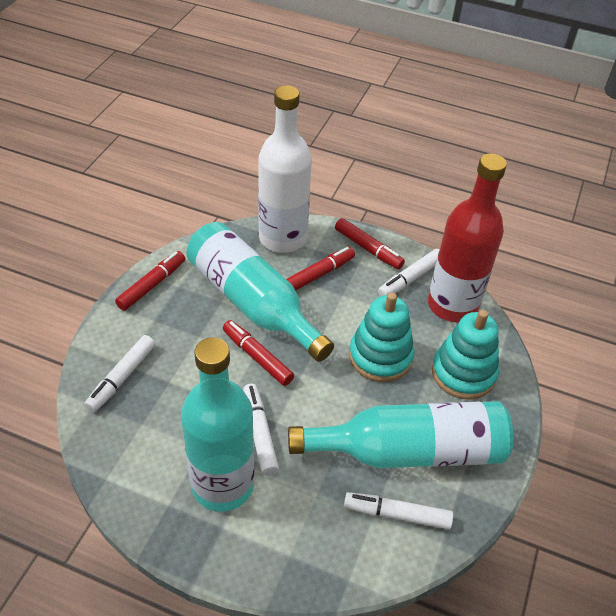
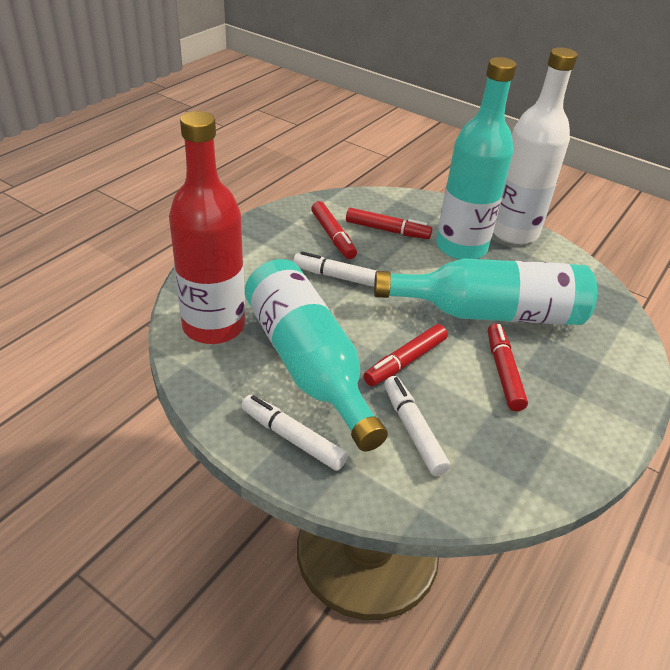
turquoise stacking toy: 2 -> 0
white marker: 4 -> 3

